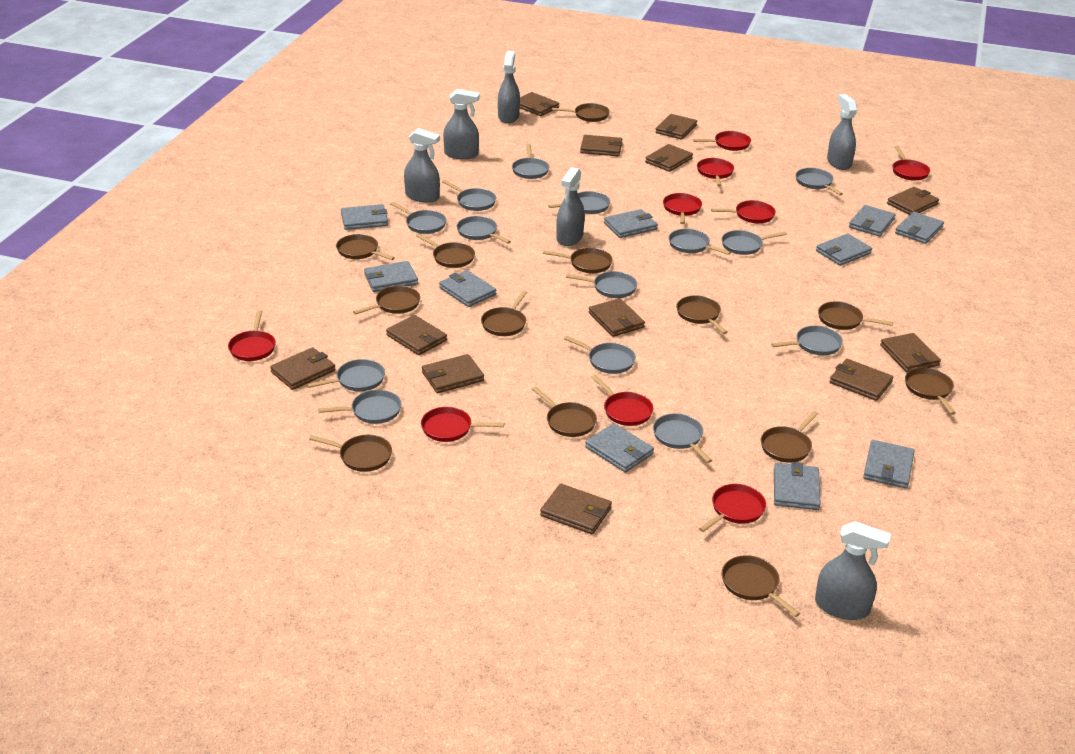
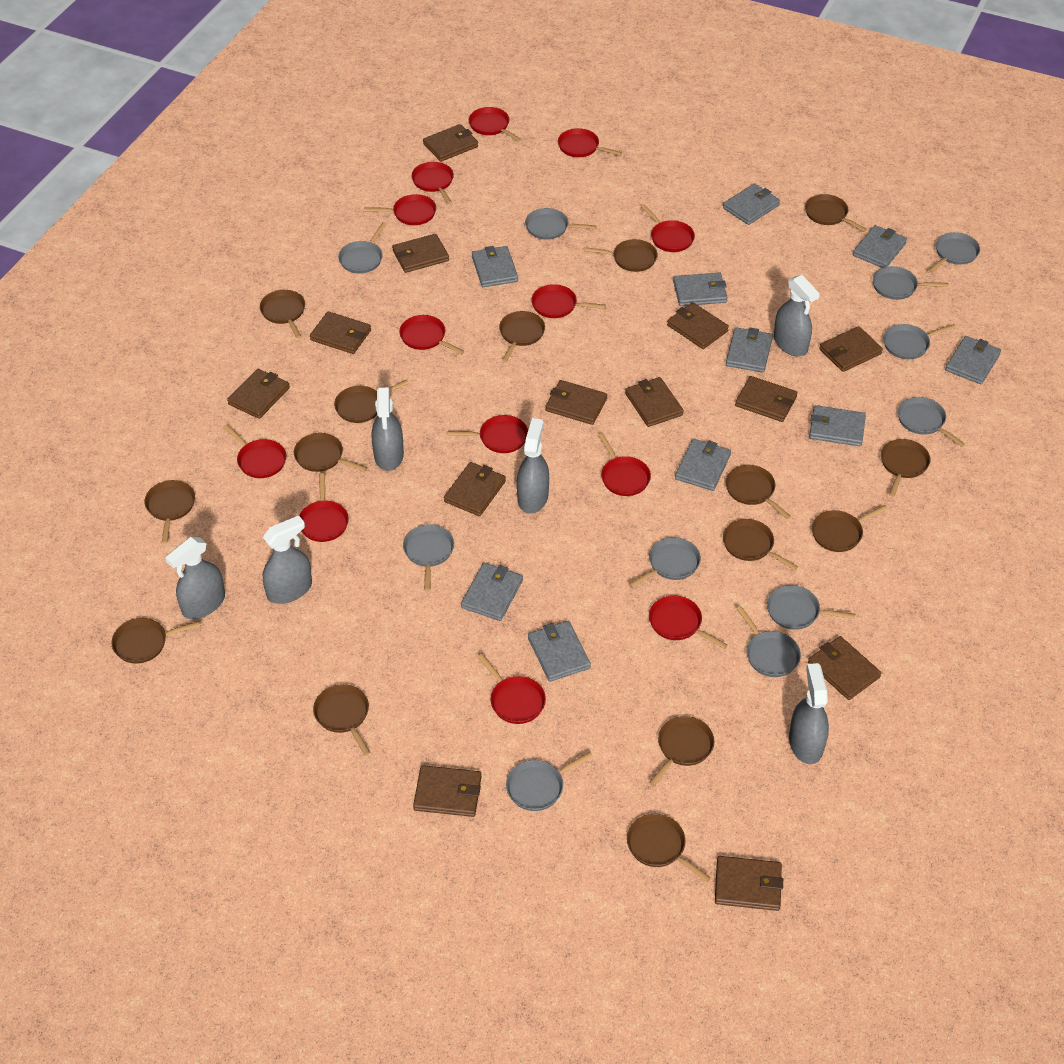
brown pan: 13 -> 15
brown wallet: 12 -> 13
grey pan: 14 -> 11
red pan: 9 -> 13

